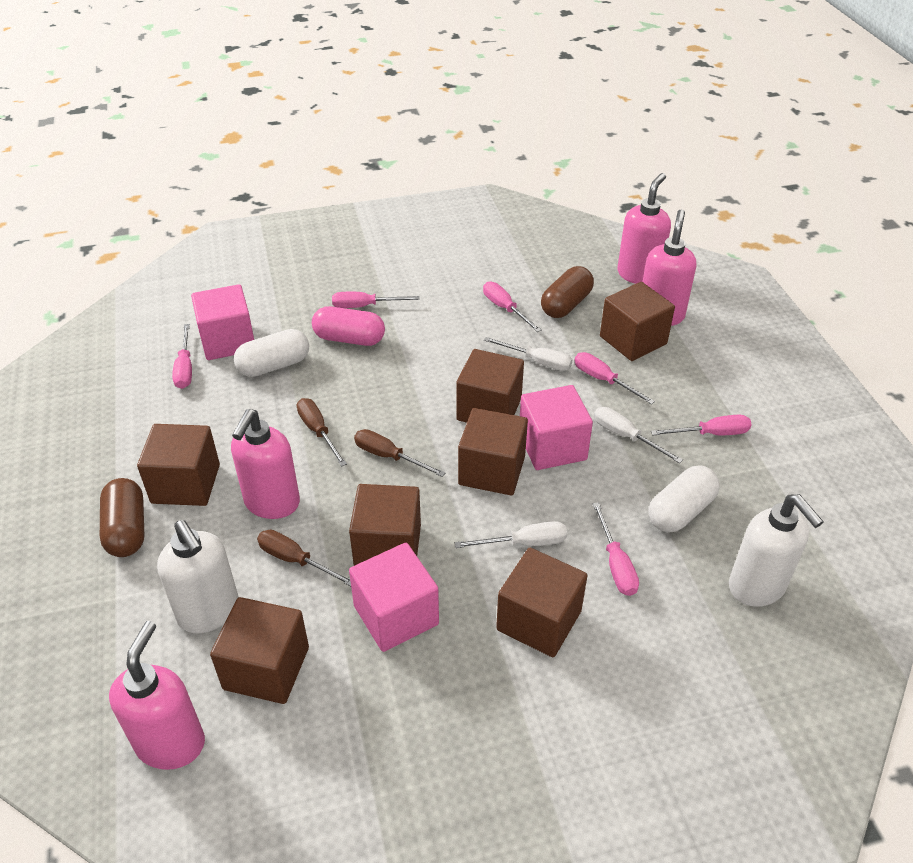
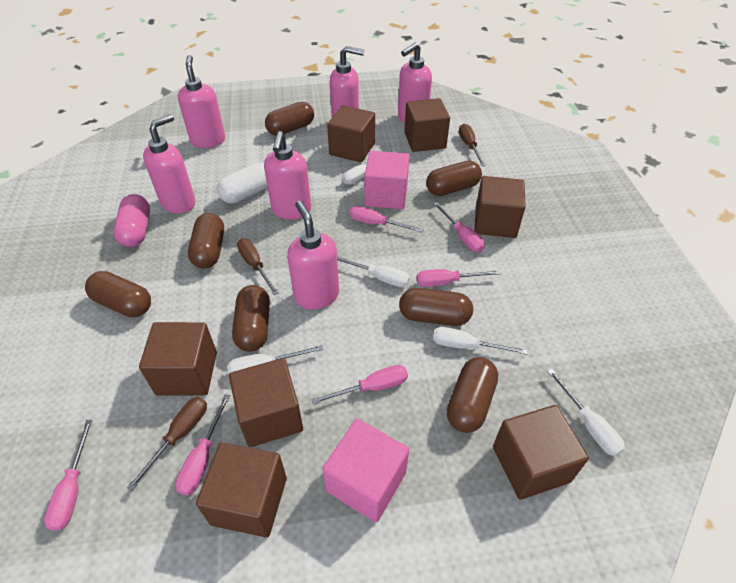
brown capsule: 2 -> 7
pink cube: 3 -> 2
pink soap dispenser: 4 -> 6
white capsule: 2 -> 1
white screwdriver: 3 -> 5
white soap dispenser: 2 -> 0

